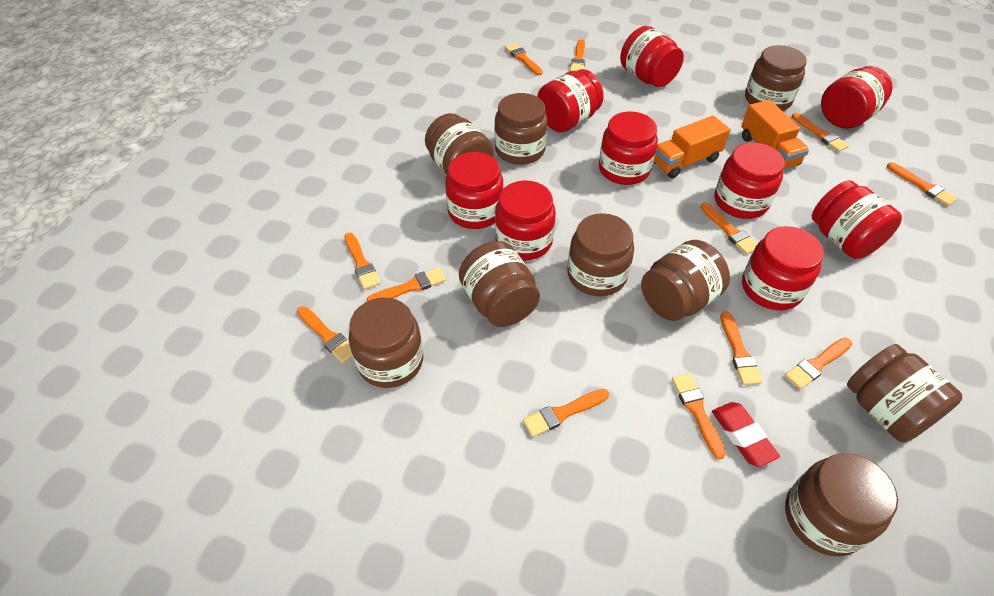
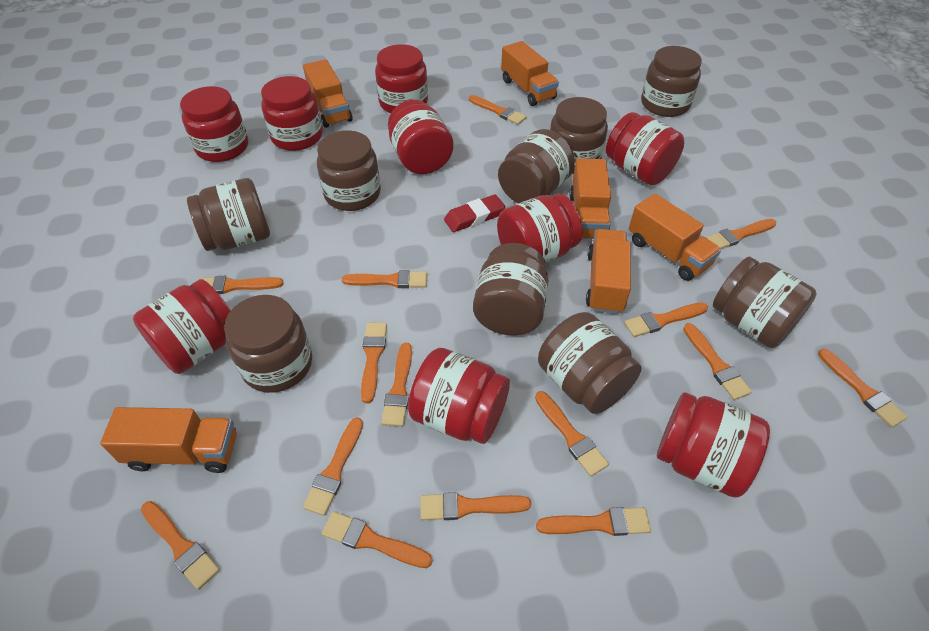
orange brush: 12 -> 15
orange truck: 2 -> 6

